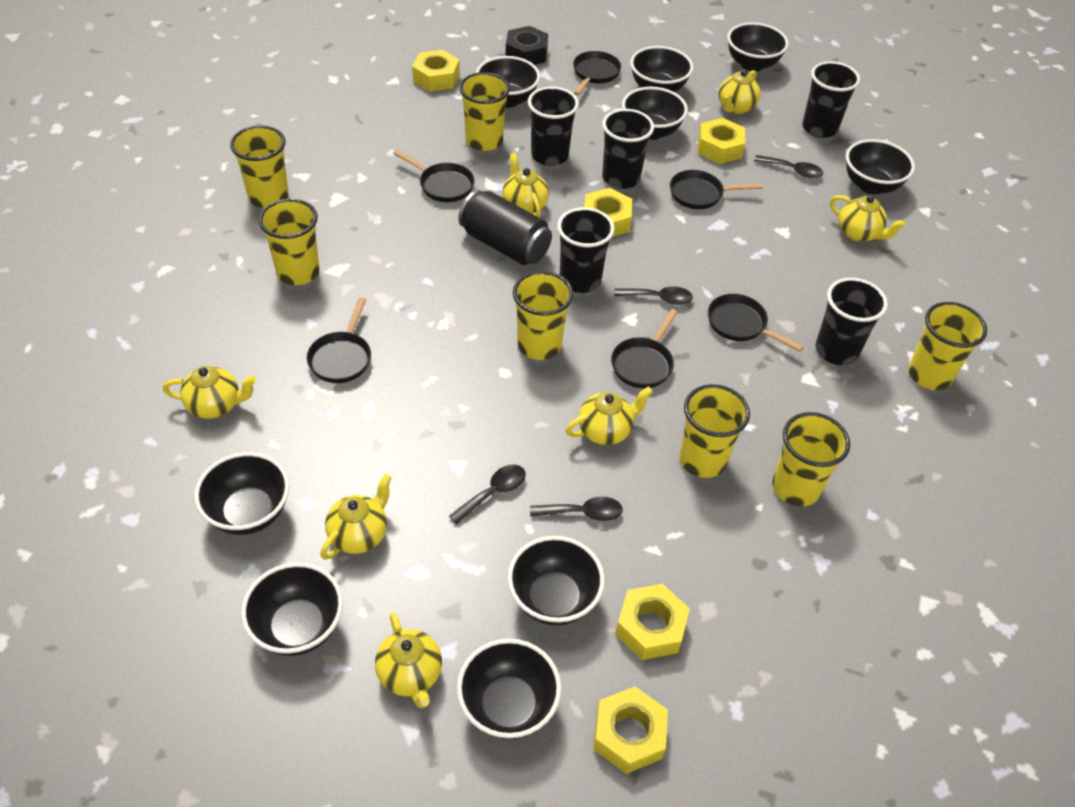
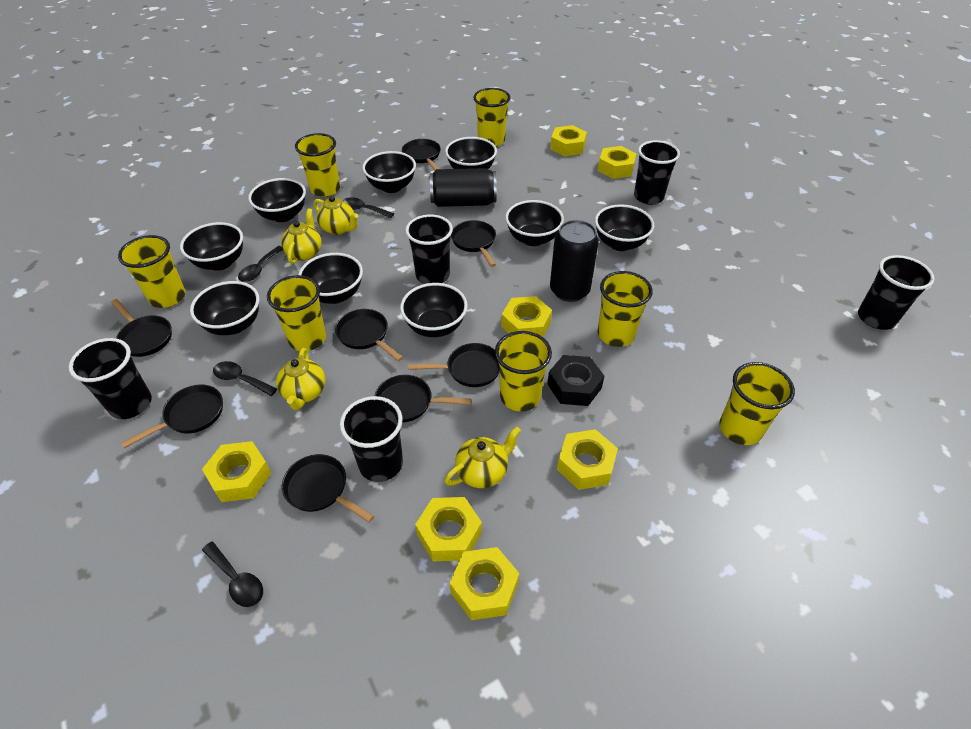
black can: 1 -> 2
black pan: 6 -> 8
yellow nut: 5 -> 7
yellow teapot: 7 -> 4

